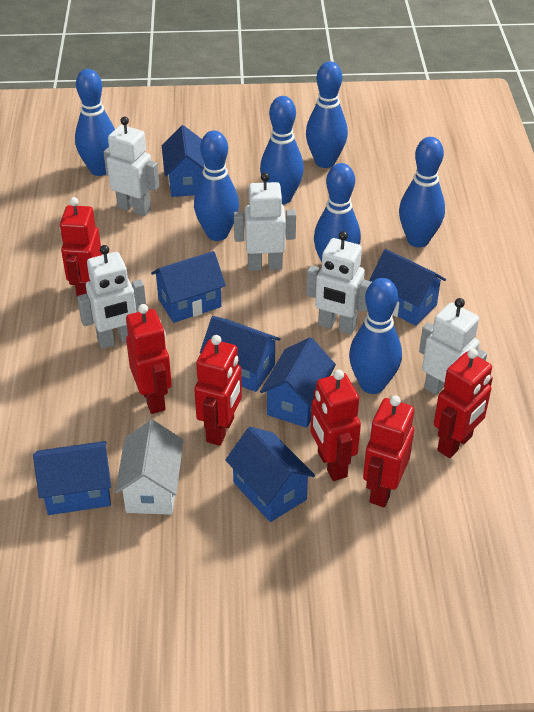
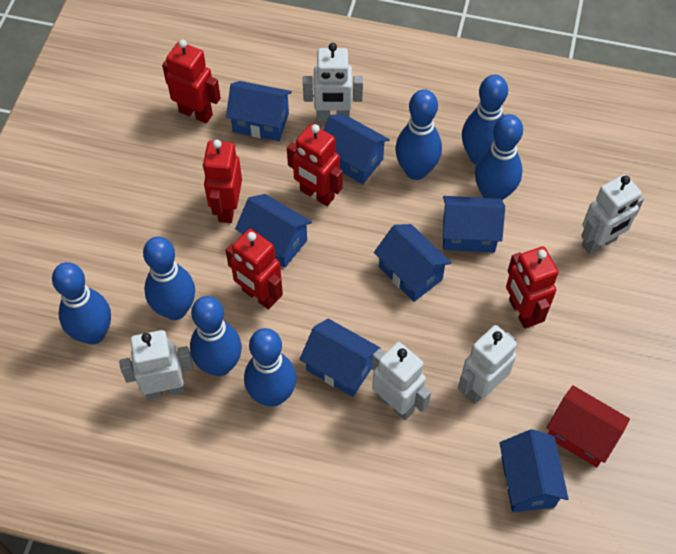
red house: 0 -> 1
red robot: 6 -> 5
white house: 1 -> 0

